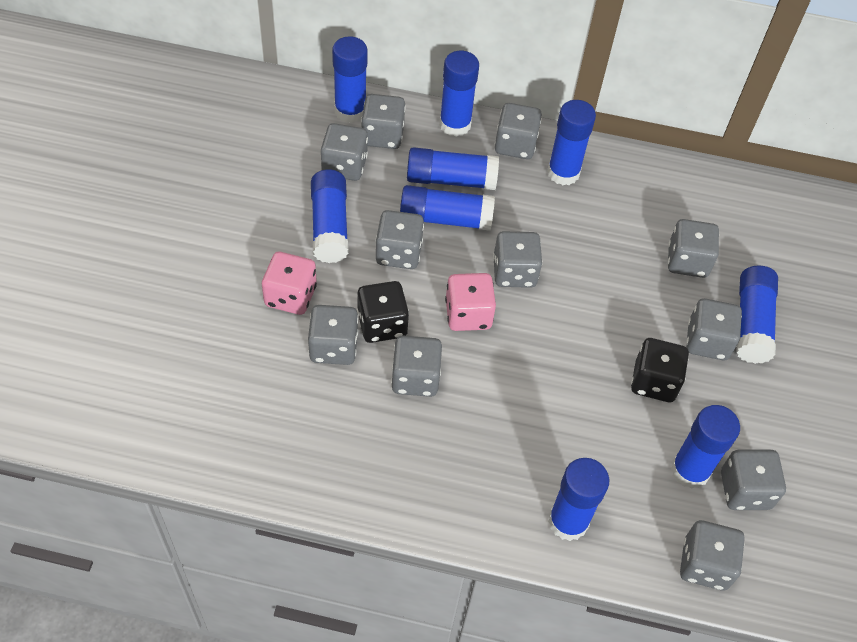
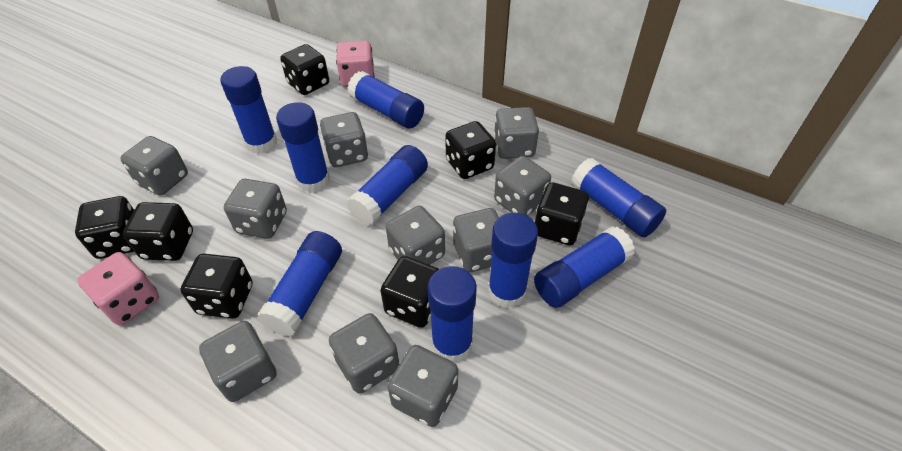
black dice: 2 -> 7
grey dice: 11 -> 10

